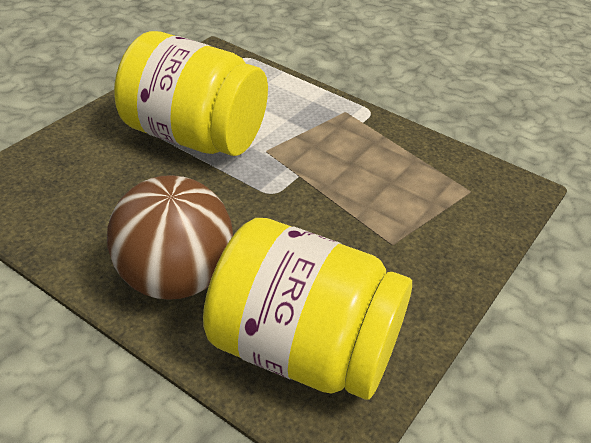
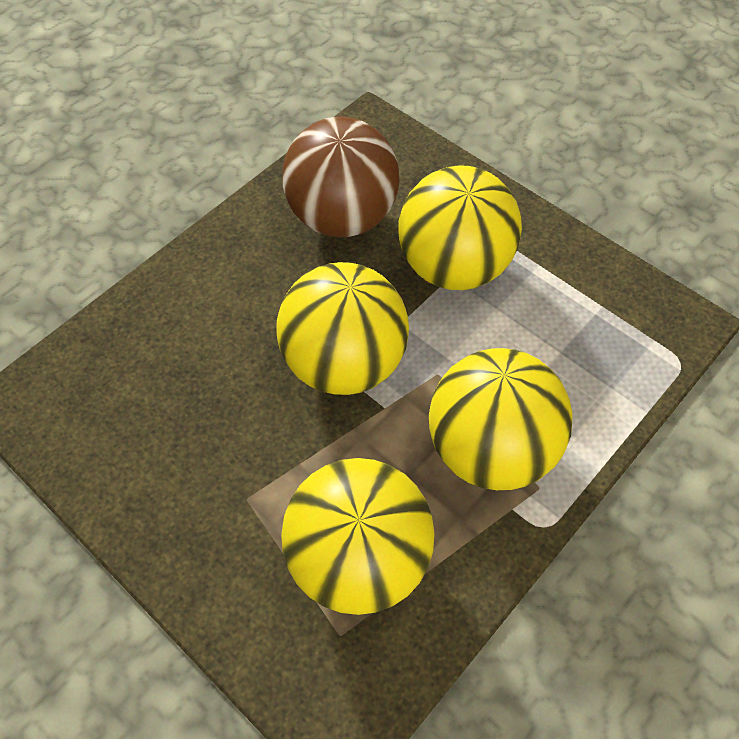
yellow ball: 0 -> 4
yellow jar: 2 -> 0

